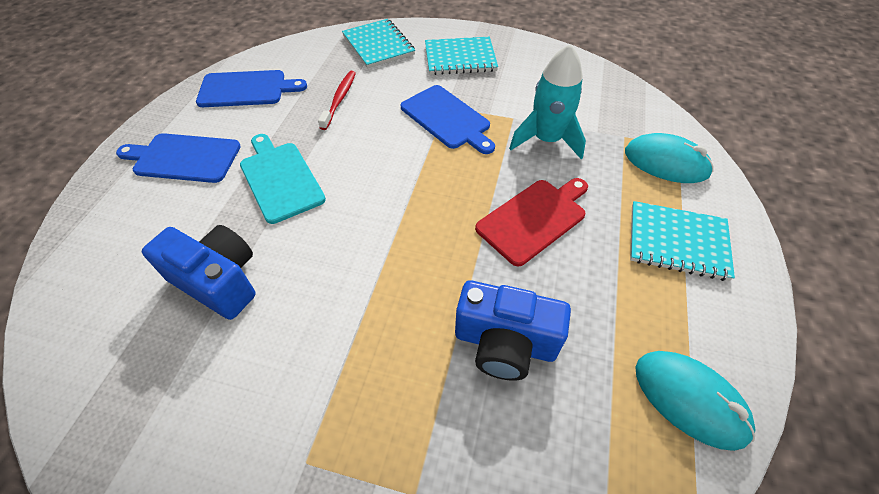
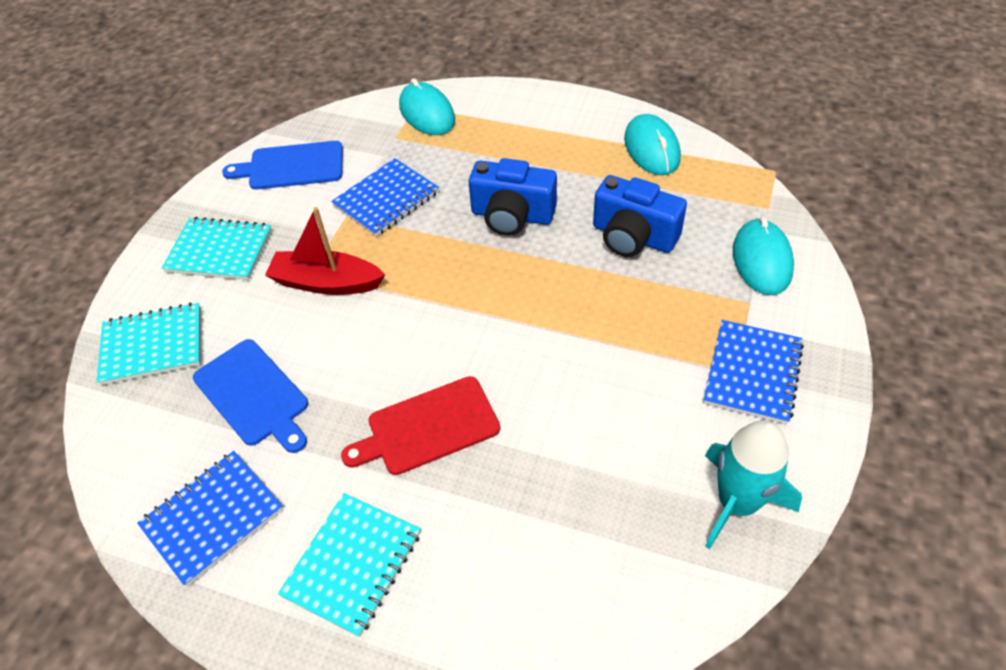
blue cutting board: 3 -> 2
blue notebook: 0 -> 3
red boat: 0 -> 1
red toothbrush: 1 -> 0
turquoise cutting board: 1 -> 0
turquoise mouse: 2 -> 3

